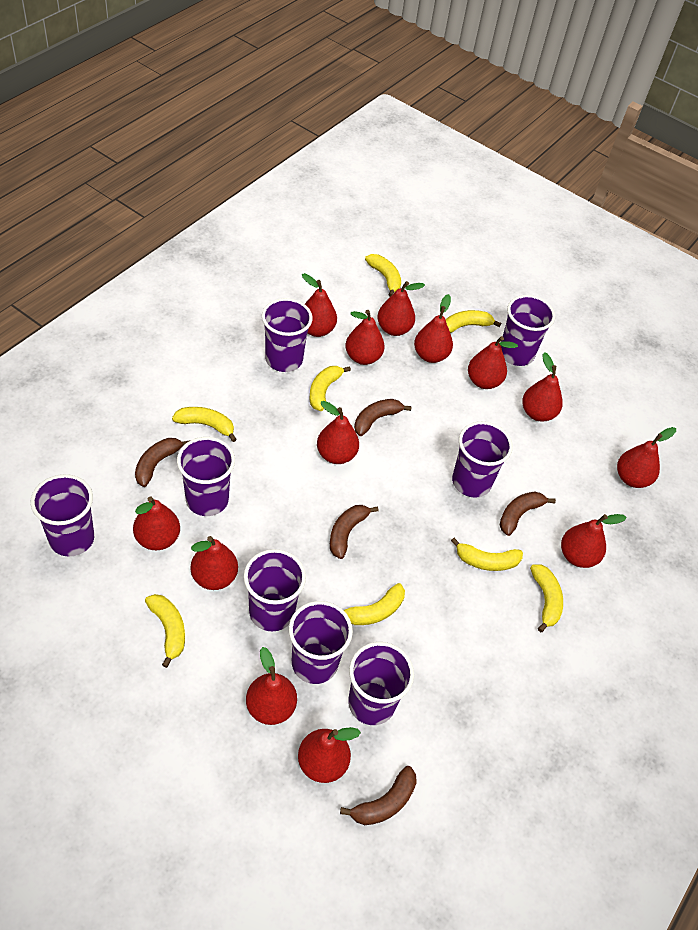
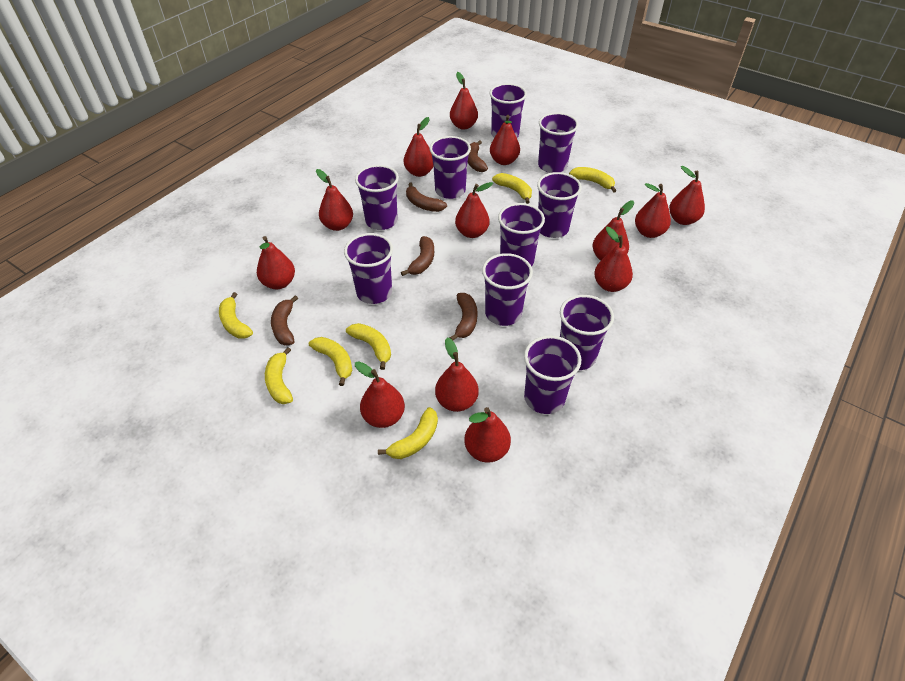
purple cup: 8 -> 10
yellow banana: 8 -> 7

